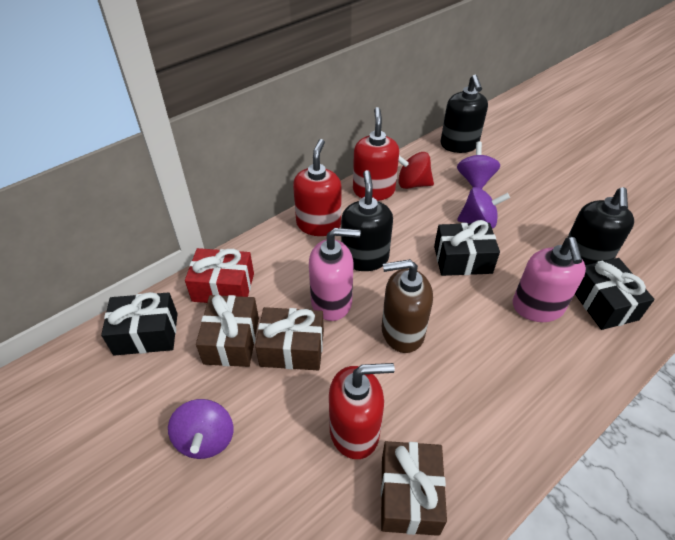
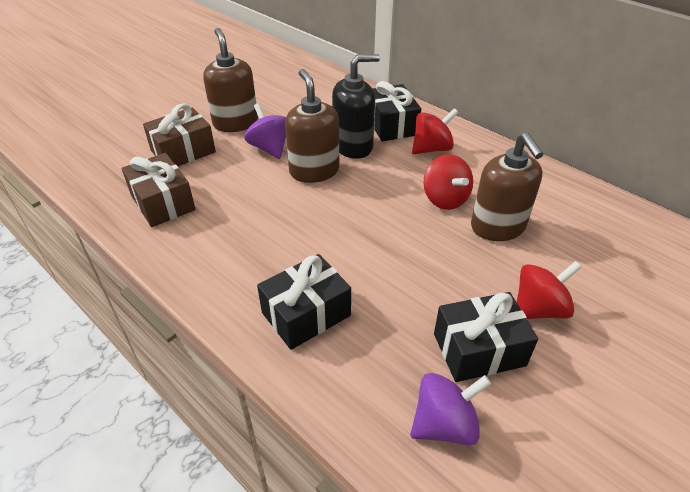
black soap dispenser: 3 -> 1
brown gift: 3 -> 2
brown soap dispenser: 1 -> 3
pink soap dispenser: 2 -> 0
purple spinning top: 3 -> 2
red gift: 1 -> 0
red soap dispenser: 3 -> 0
red spinning top: 1 -> 3

